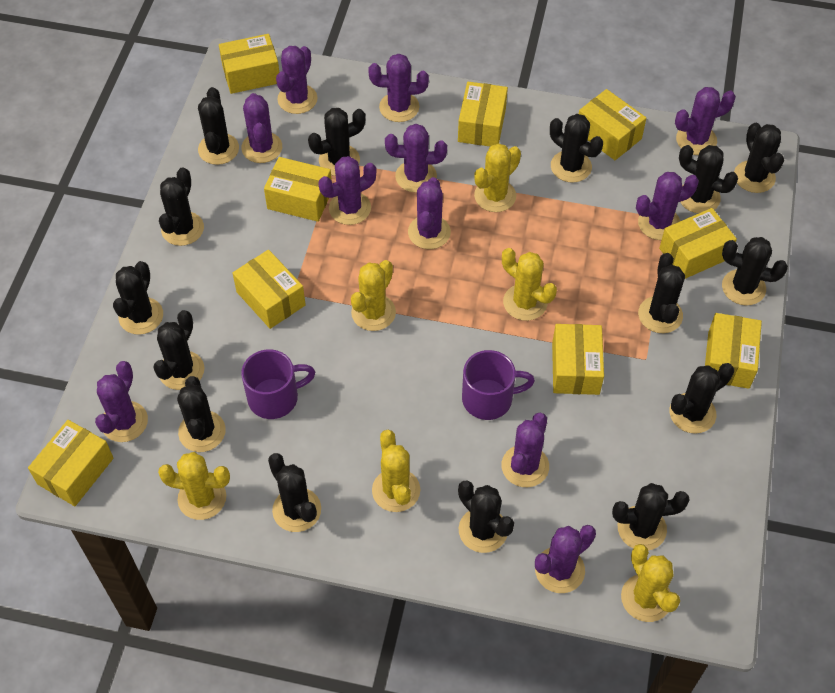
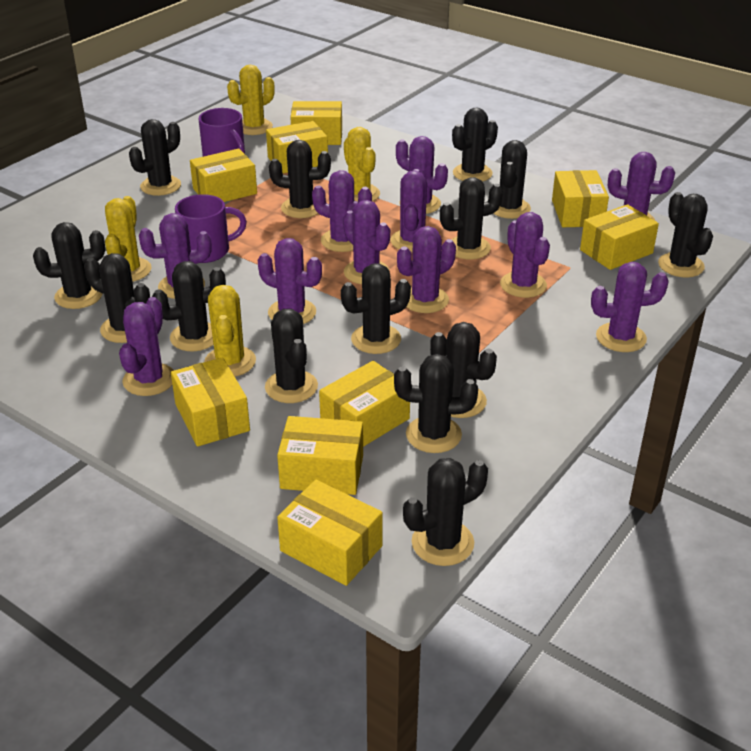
black cactus: 15 -> 14
yellow cactus: 6 -> 4

